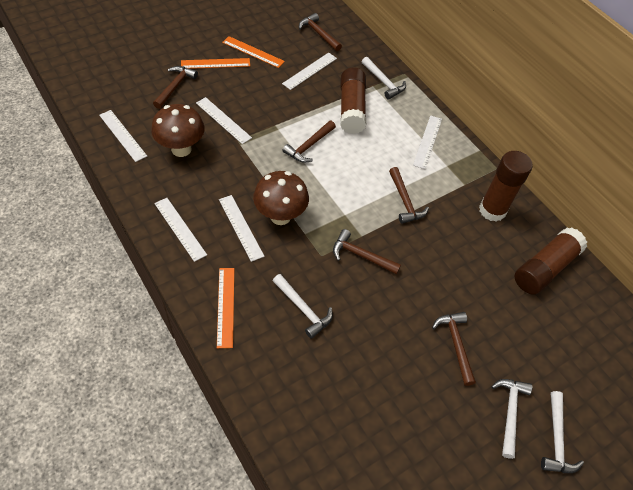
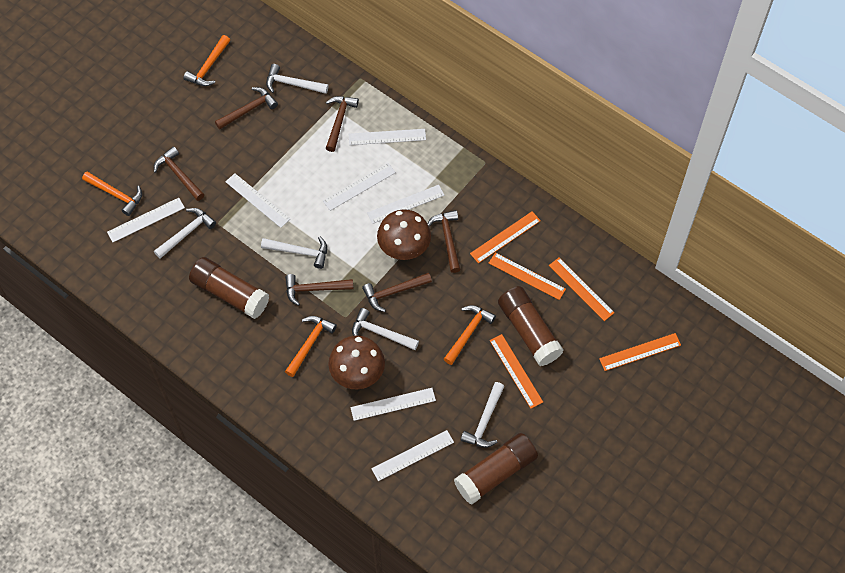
orange hammer: 0 -> 4
orange ruler: 3 -> 5
white hammer: 4 -> 5
white ruler: 6 -> 7

